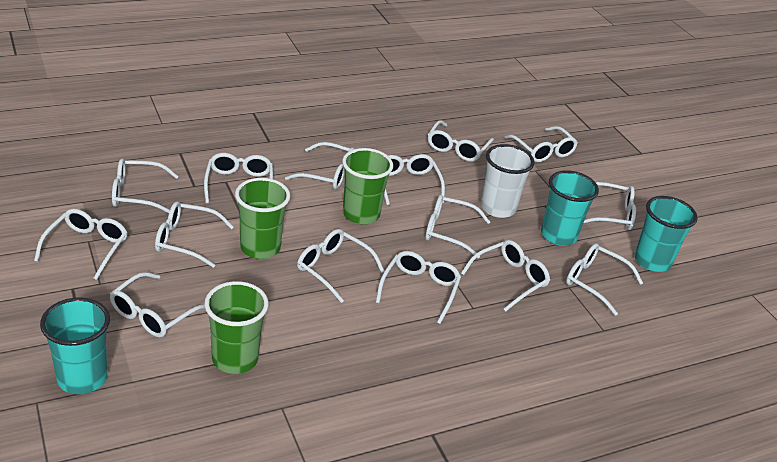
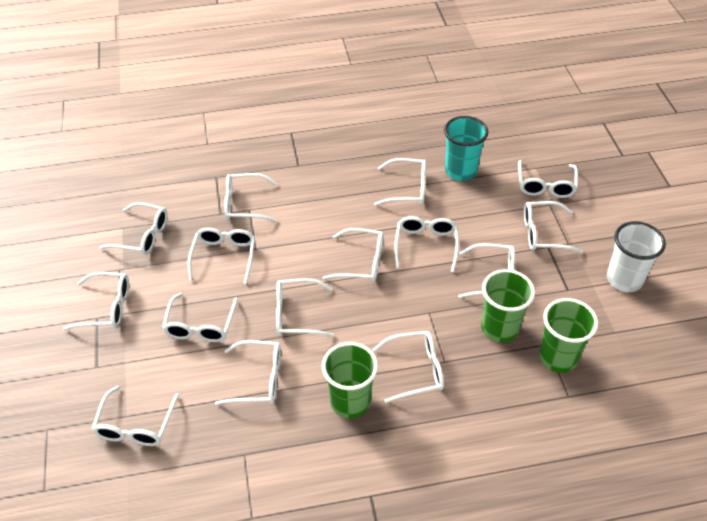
turquoise cup: 3 -> 1

